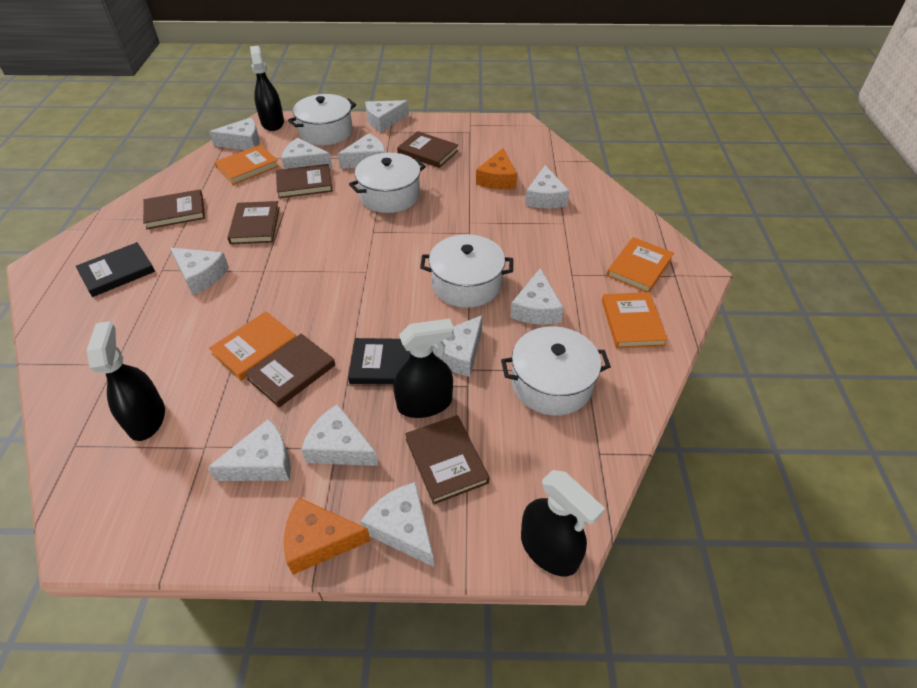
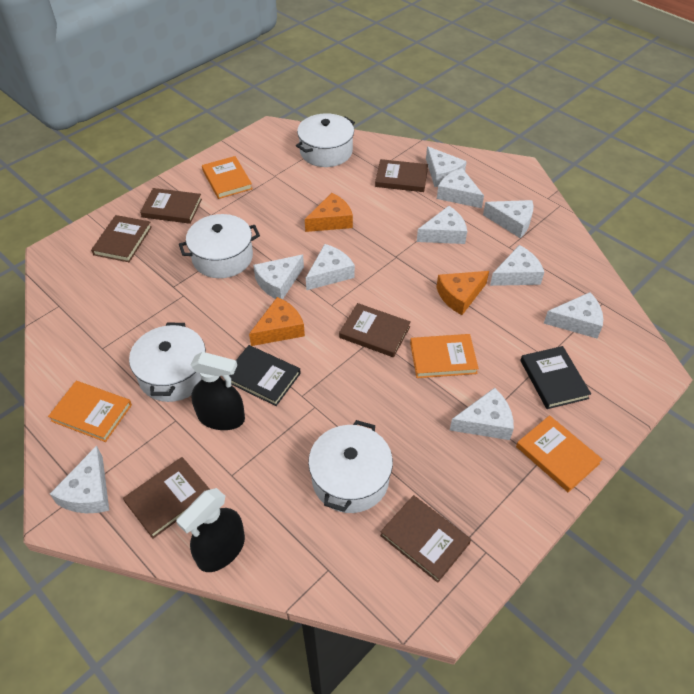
black spray bottle: 4 -> 2
orange cheese: 2 -> 3
white cheese: 11 -> 10

